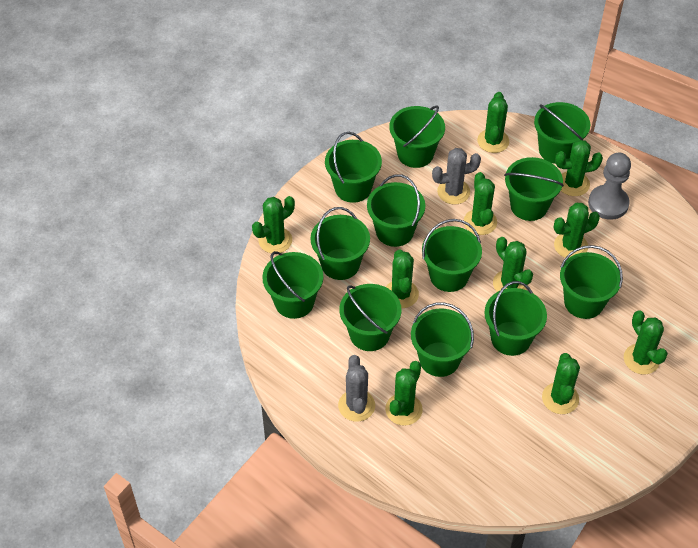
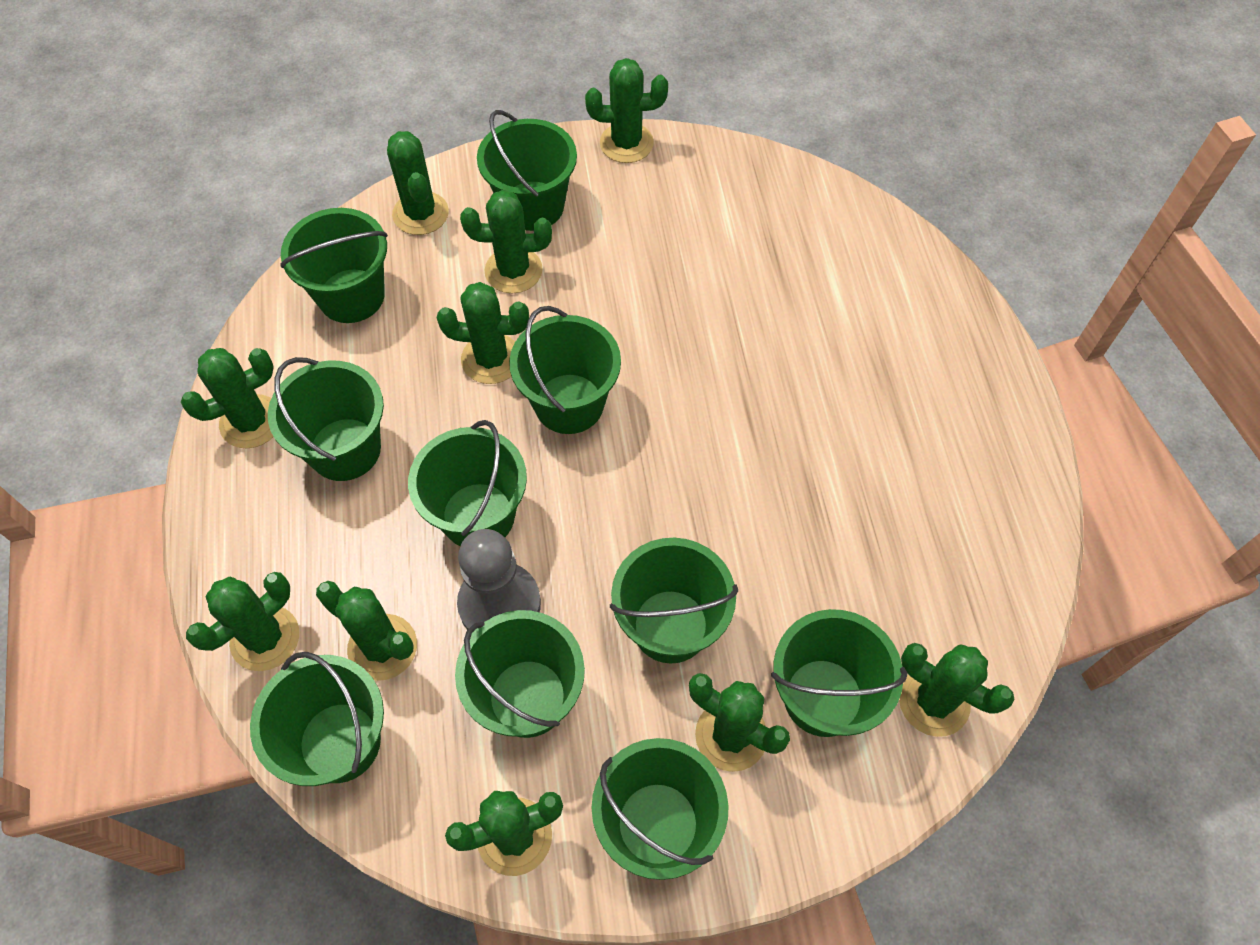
green bucket: 12 -> 10
grey cactus: 2 -> 0

